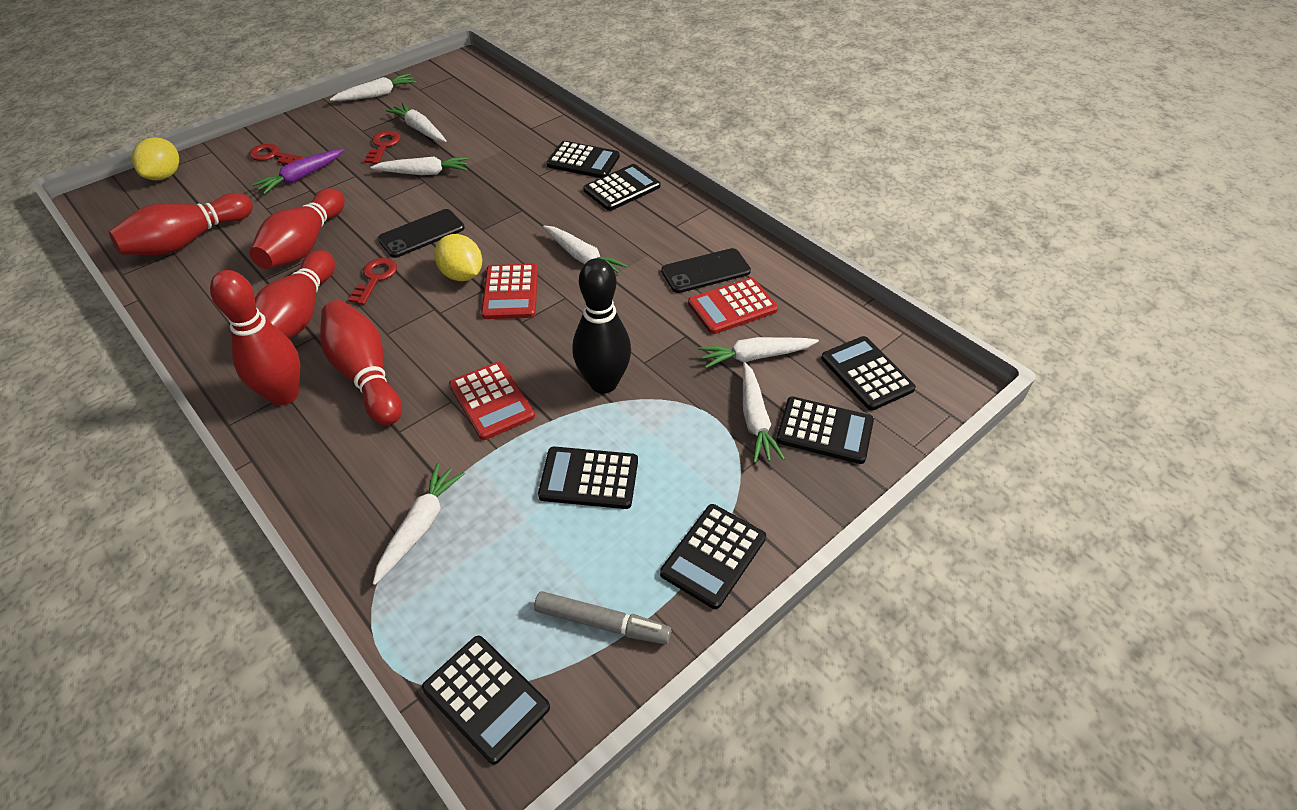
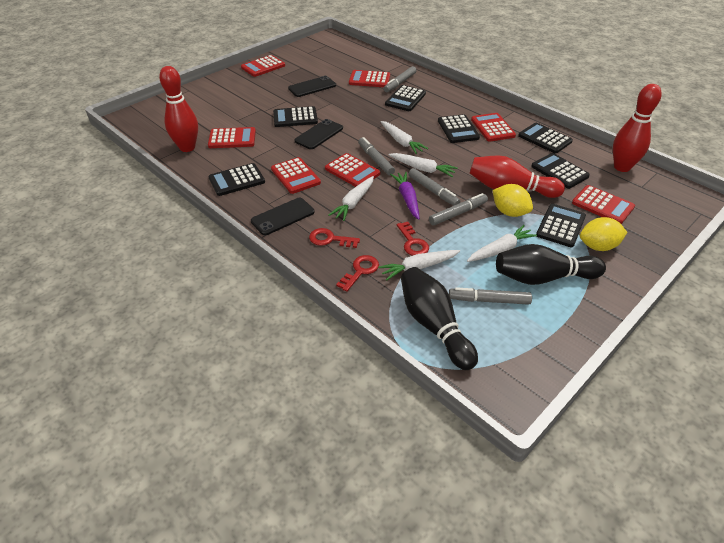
black bowling pin: 1 -> 2
black phone: 2 -> 3
grey marker: 1 -> 5
red bowling pin: 5 -> 3
red calculator: 3 -> 7
white carrot: 7 -> 5

